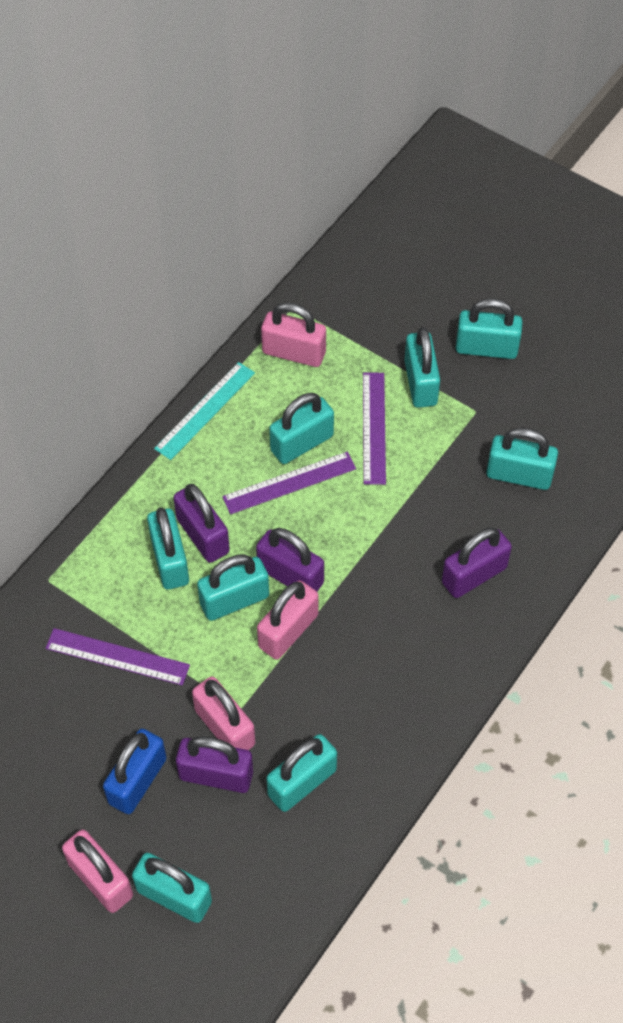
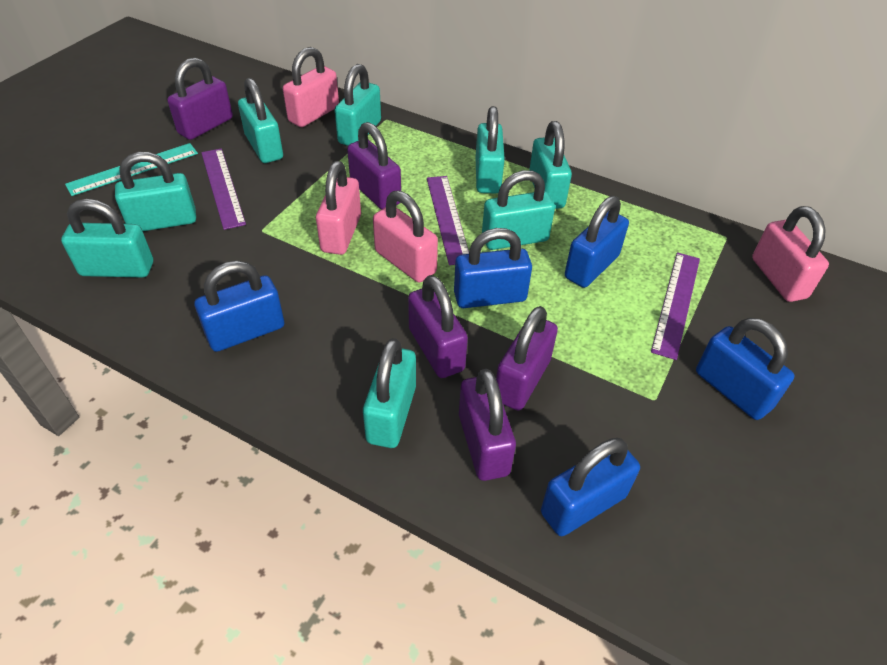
blue padlock: 1 -> 5
purple padlock: 4 -> 5

